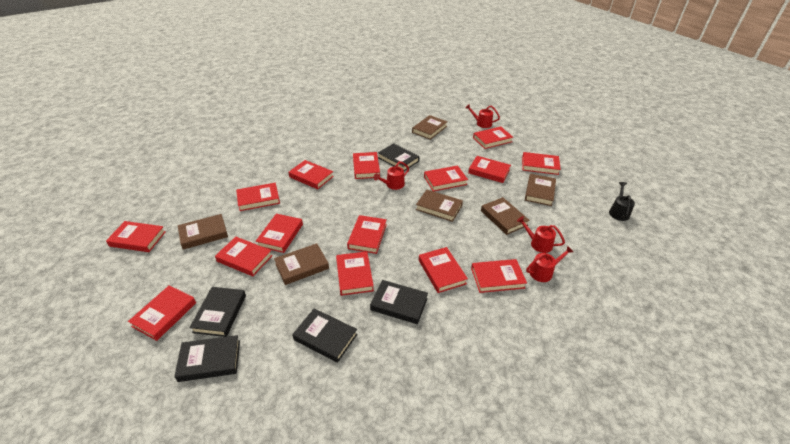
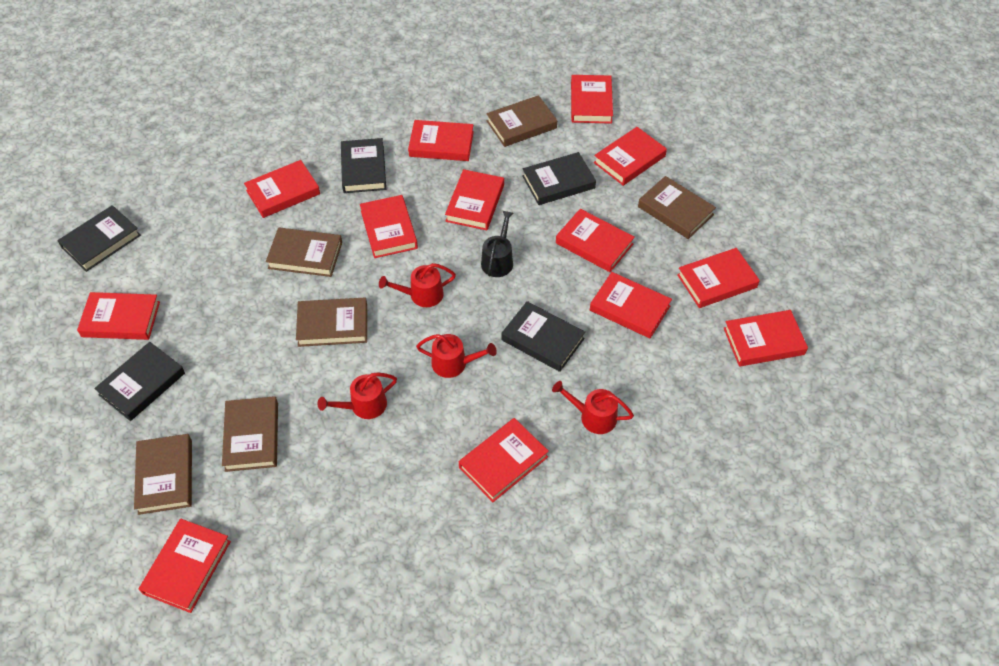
red book: 15 -> 13

